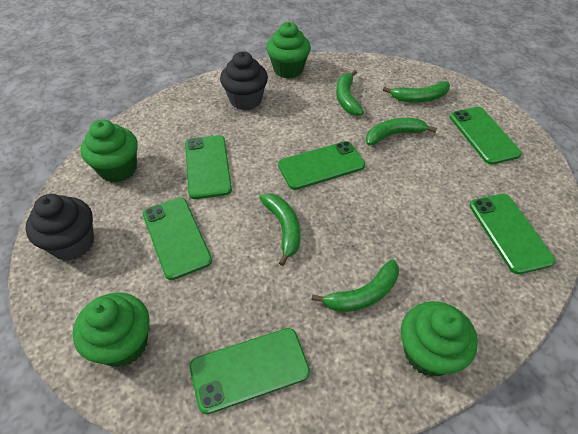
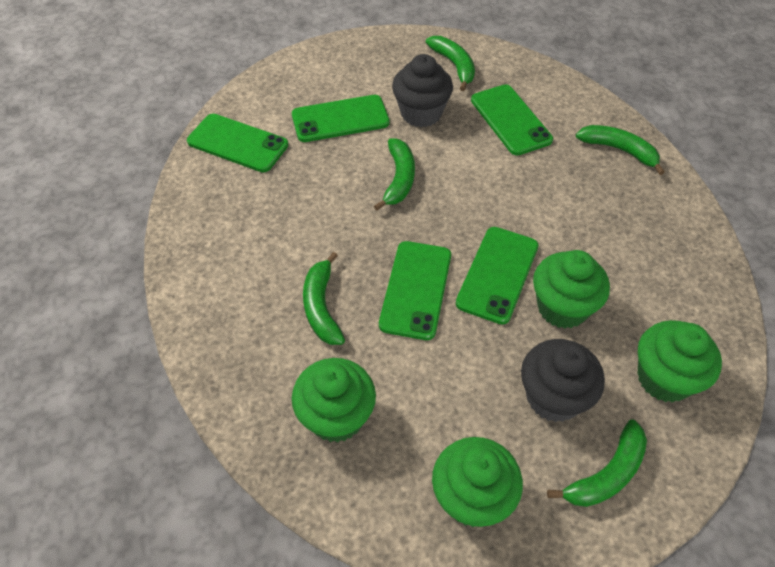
green phone: 6 -> 5

